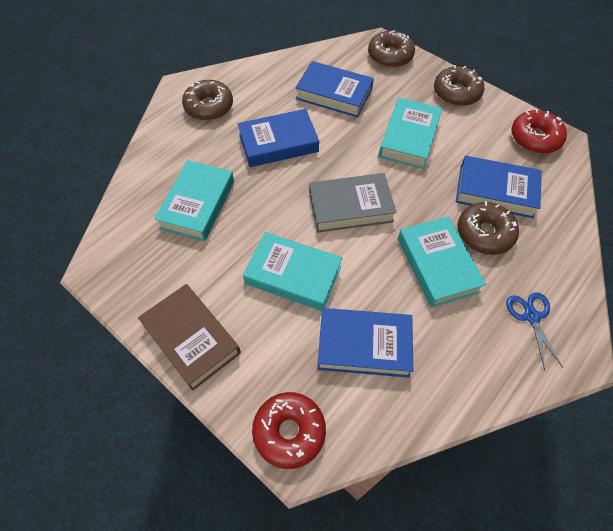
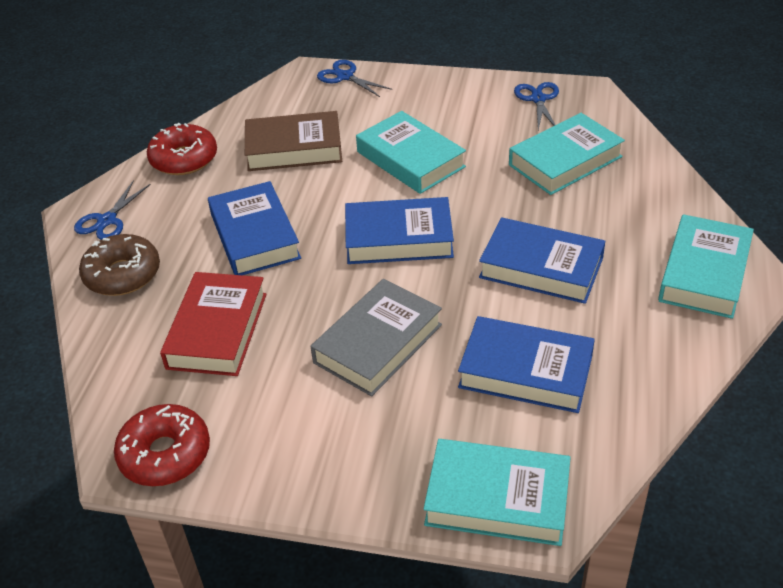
blue scissors: 1 -> 3
brown donut: 4 -> 1
red book: 0 -> 1

